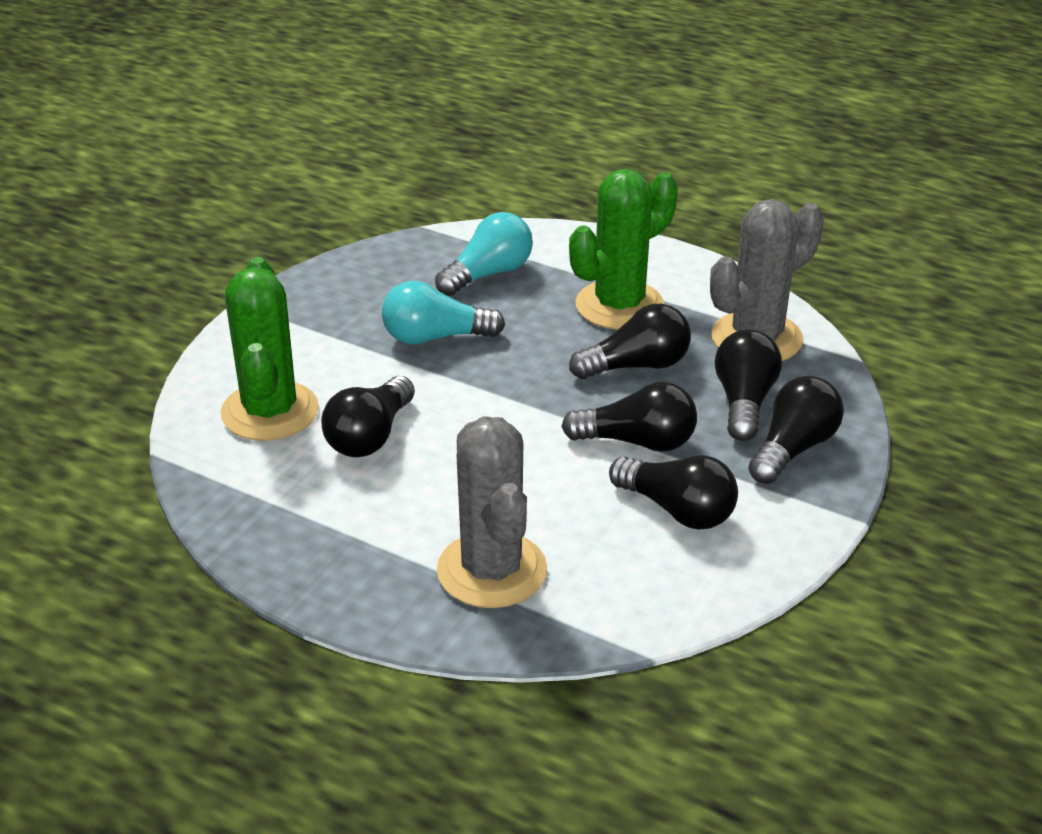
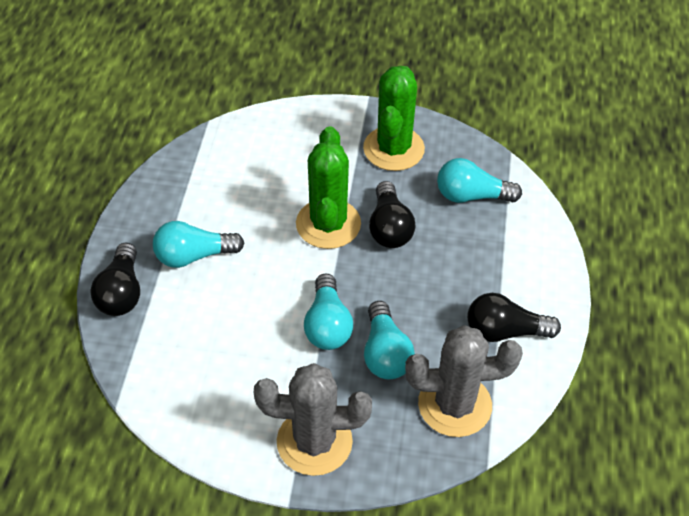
black light bulb: 6 -> 3
turquoise light bulb: 2 -> 4

